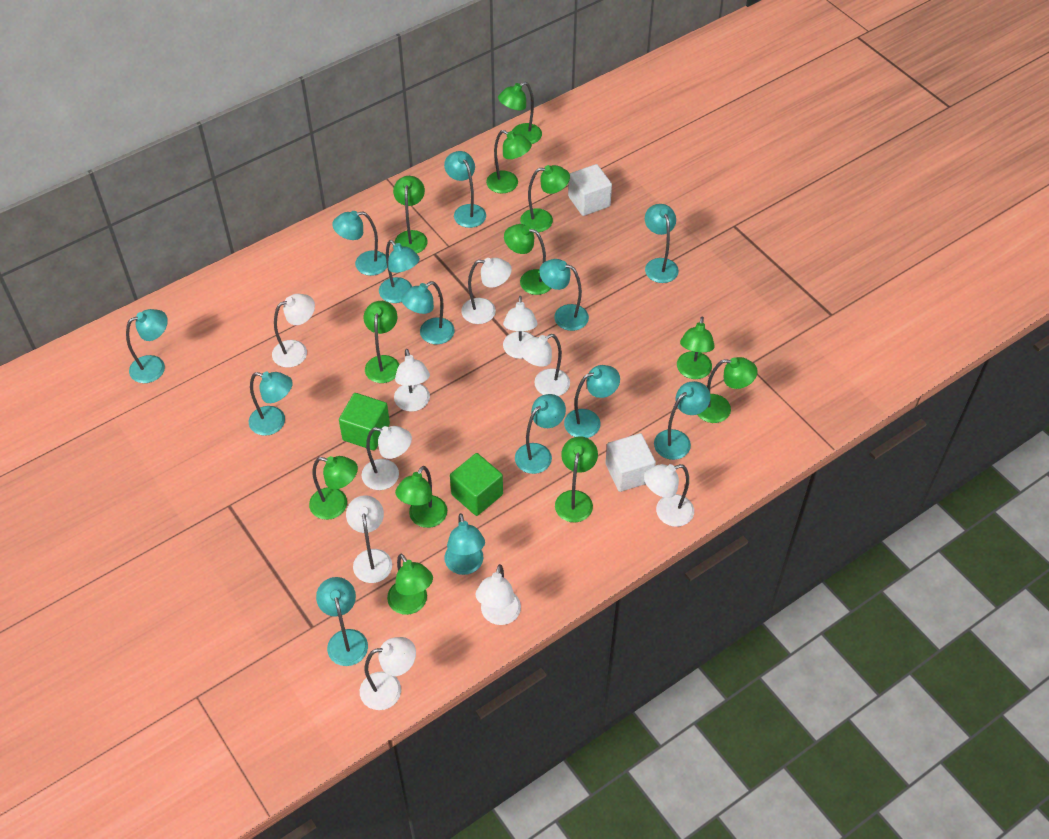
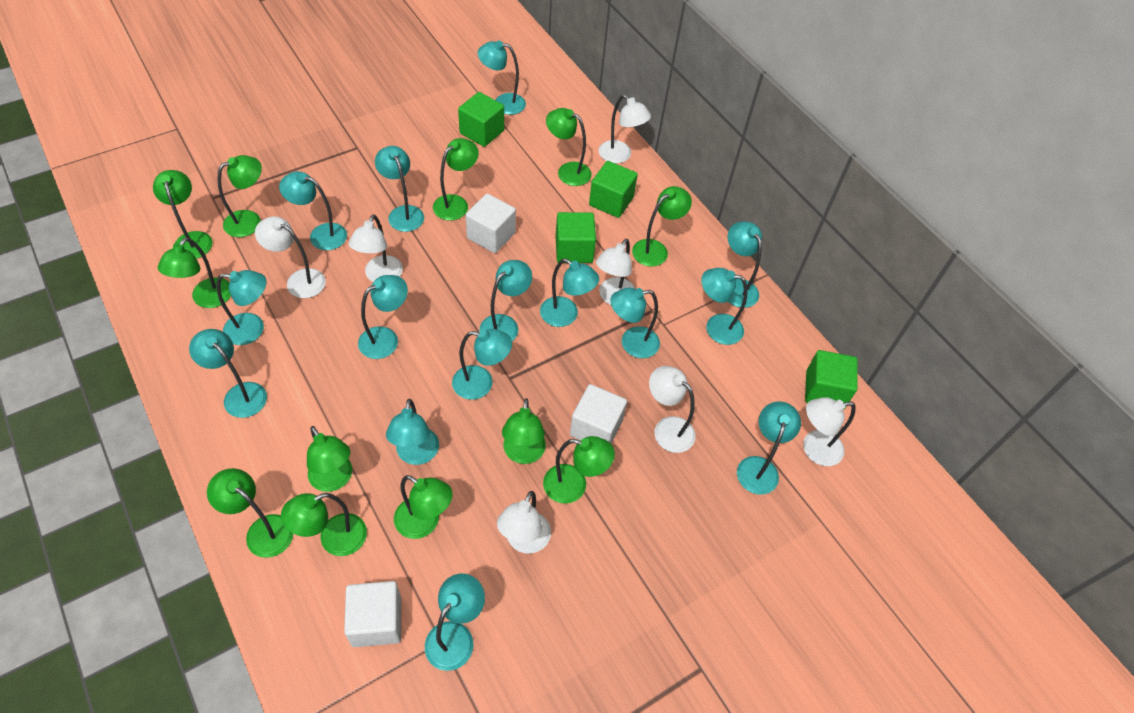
green cube: 2 -> 4
turquoise lamp: 13 -> 15
white cube: 2 -> 3
white lamp: 10 -> 7

